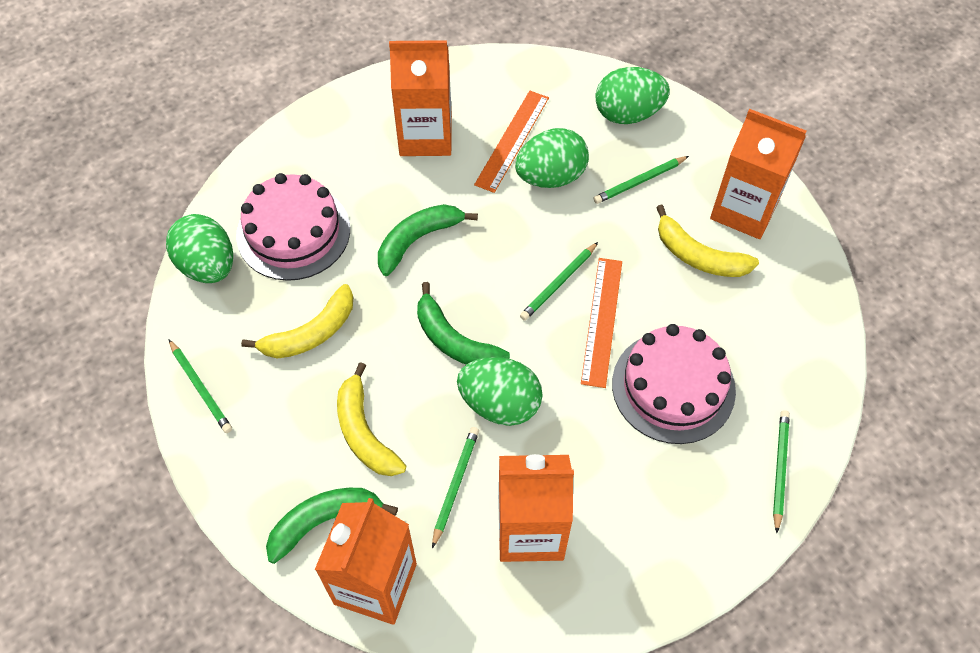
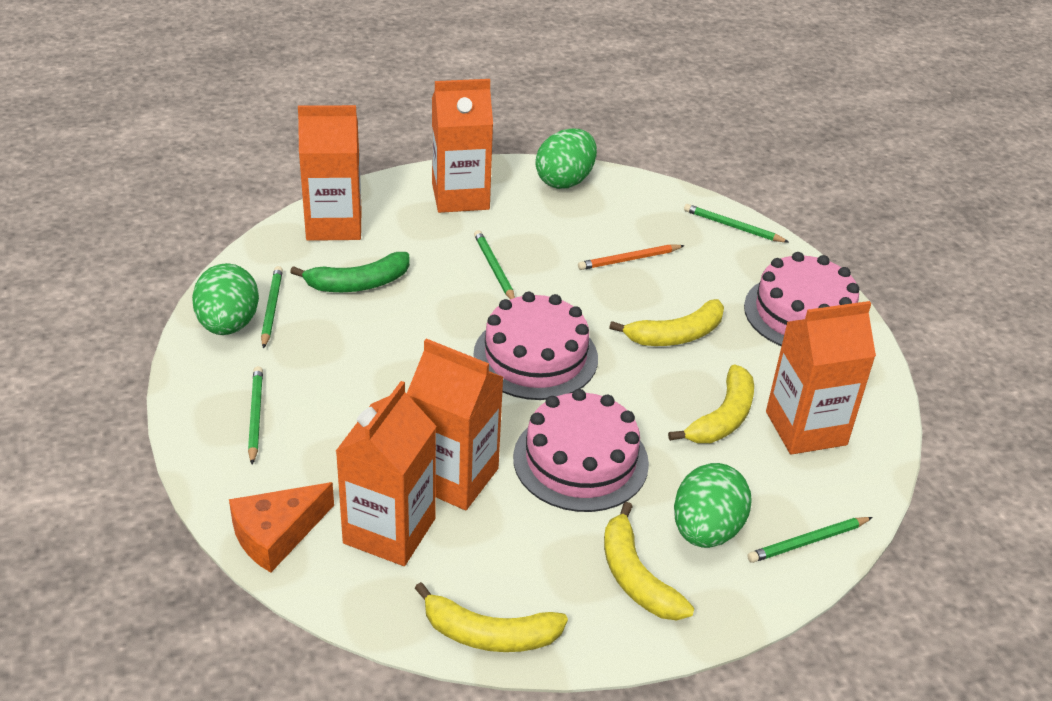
green banana: 3 -> 1
green egg: 4 -> 3
orange carton: 4 -> 5
orange cheese: 0 -> 1
orange pencil: 0 -> 1
orange ruler: 2 -> 0
pink cake: 2 -> 3
yellow banana: 3 -> 4

